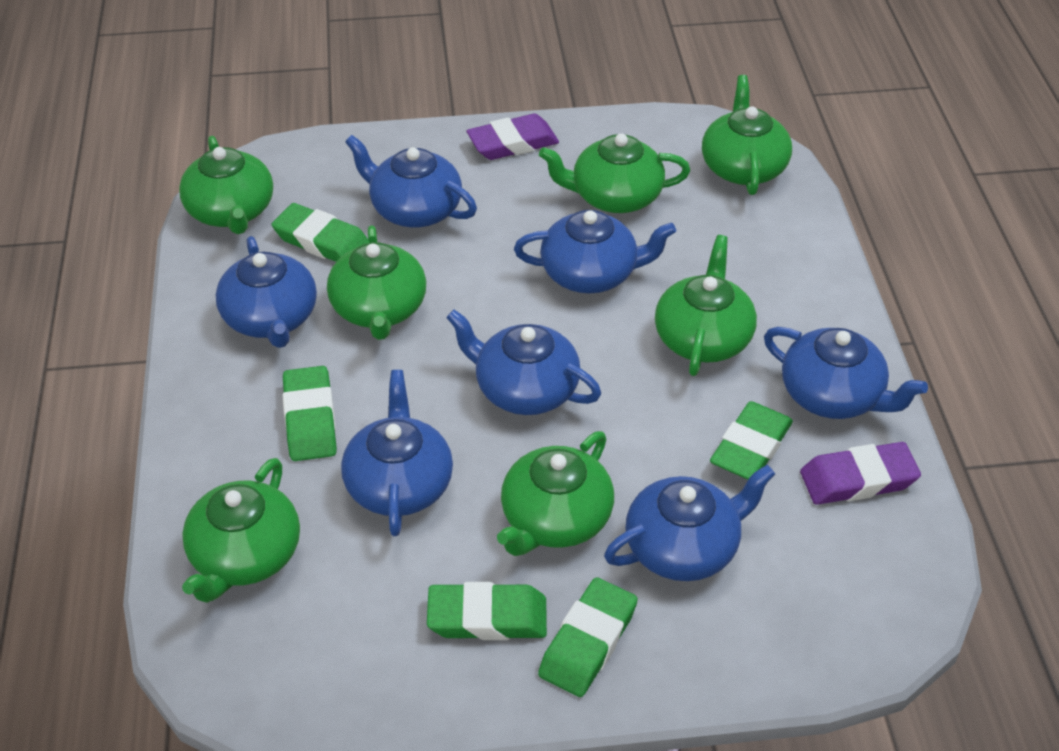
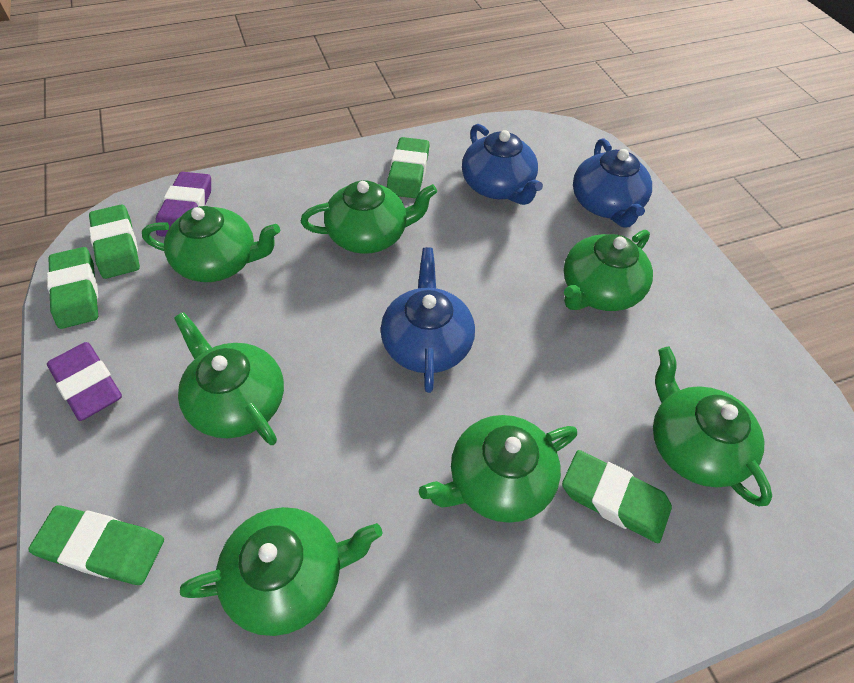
blue teapot: 7 -> 3

